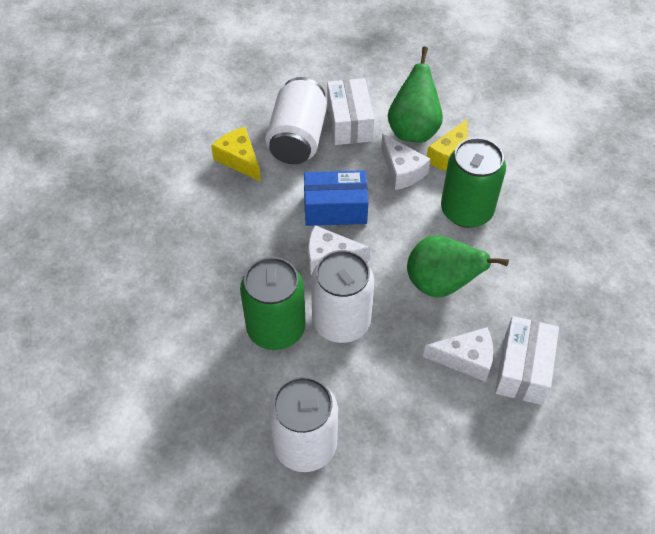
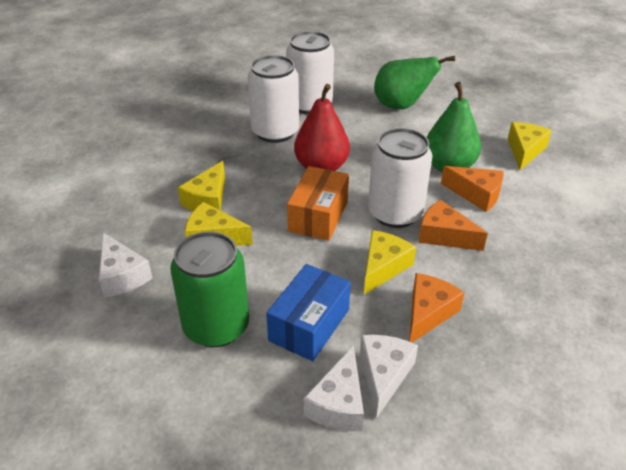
green can: 2 -> 1
orange box: 0 -> 1
orange cheese: 0 -> 3
red pear: 0 -> 1
white box: 2 -> 0
yellow cheese: 2 -> 4

